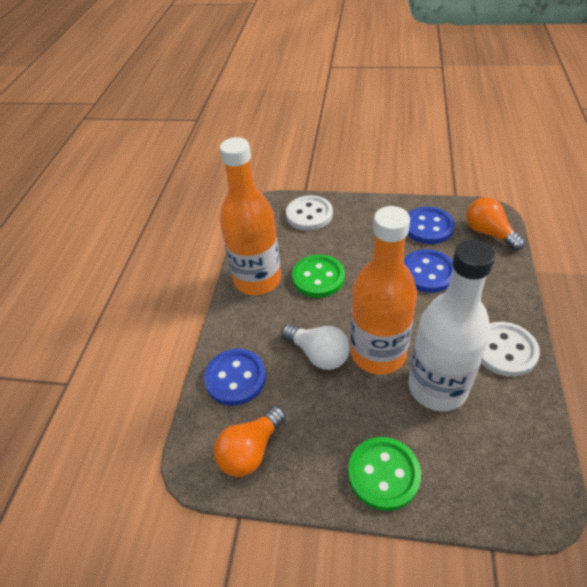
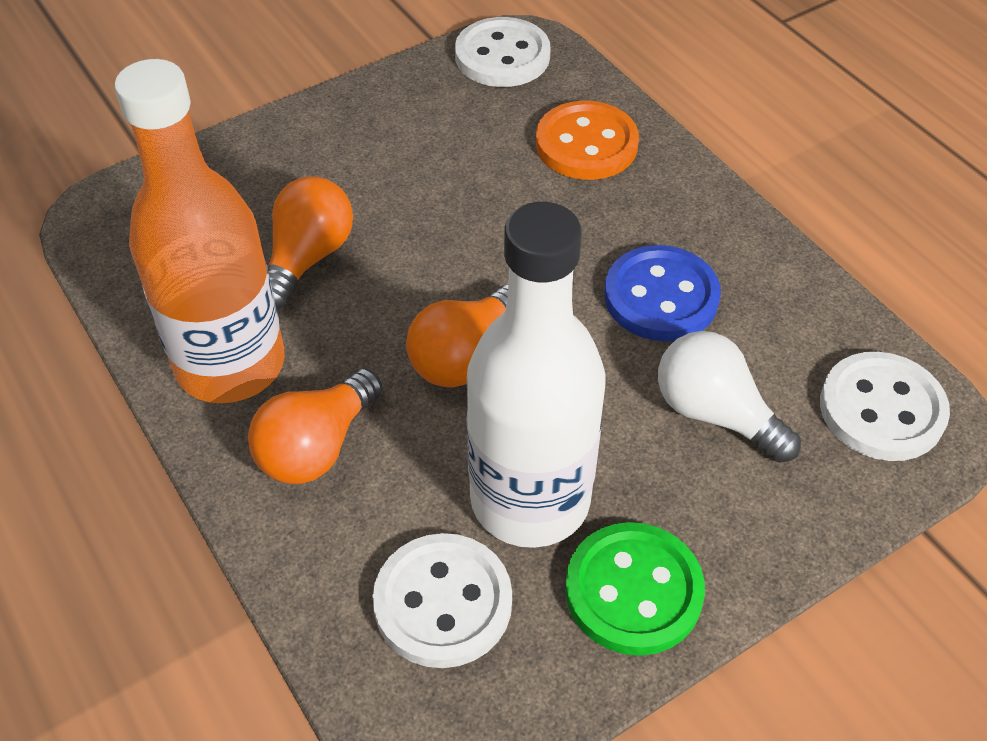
blue button: 3 -> 1
green button: 2 -> 1
orange bottle: 2 -> 1
orange button: 0 -> 1
orange light bulb: 2 -> 3
white button: 2 -> 3

